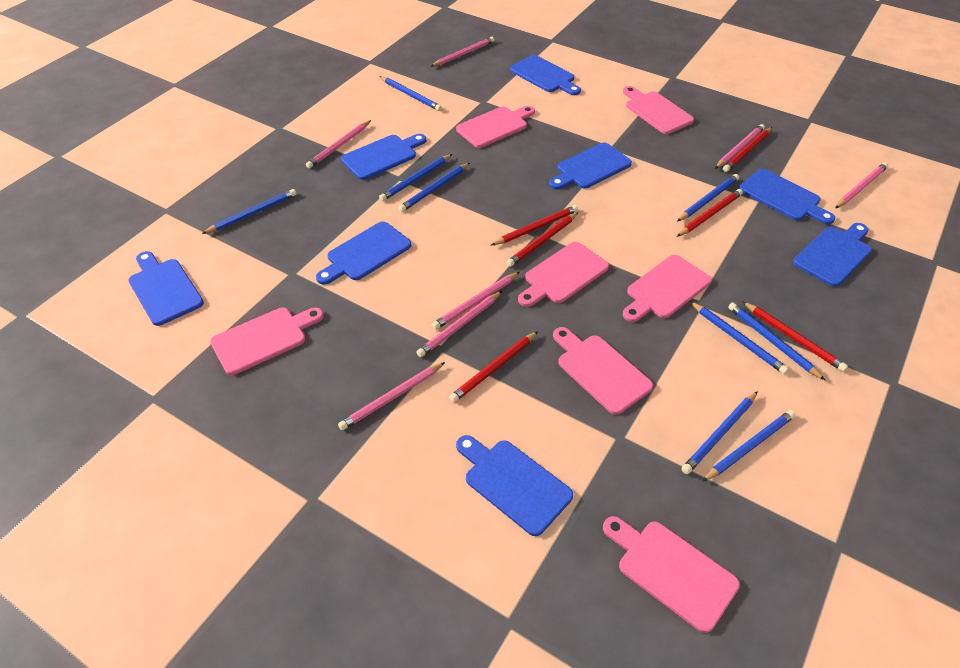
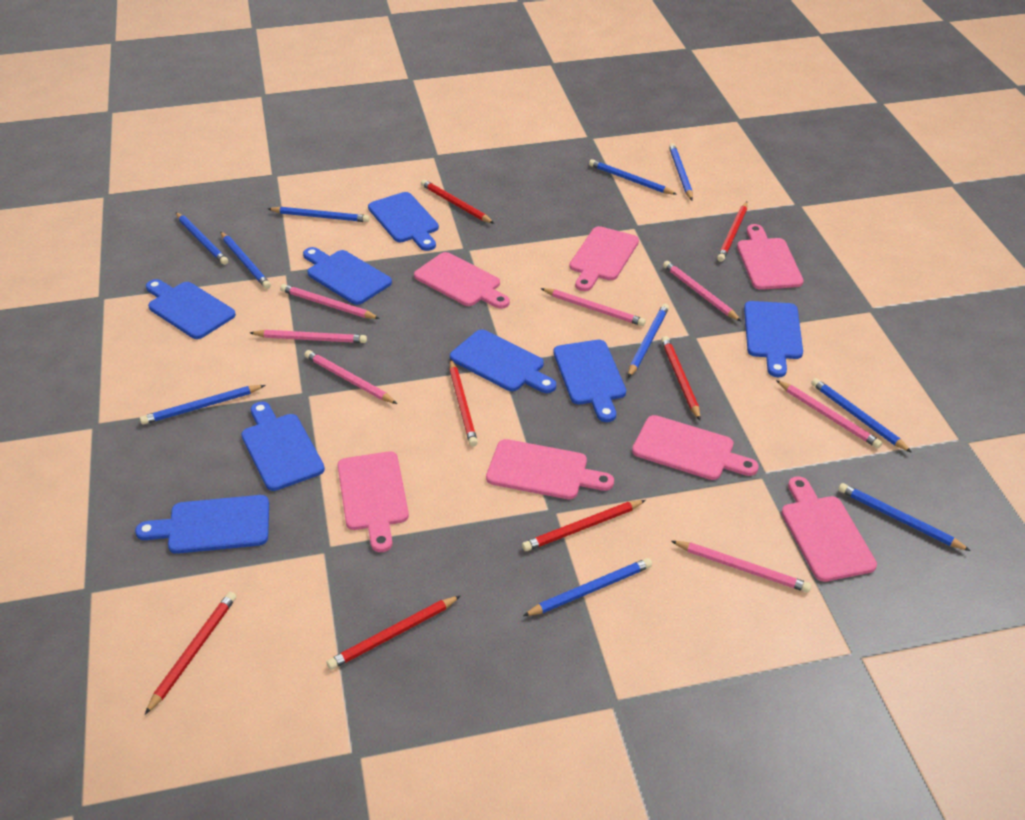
blue pencil: 9 -> 10
red pencil: 6 -> 7

